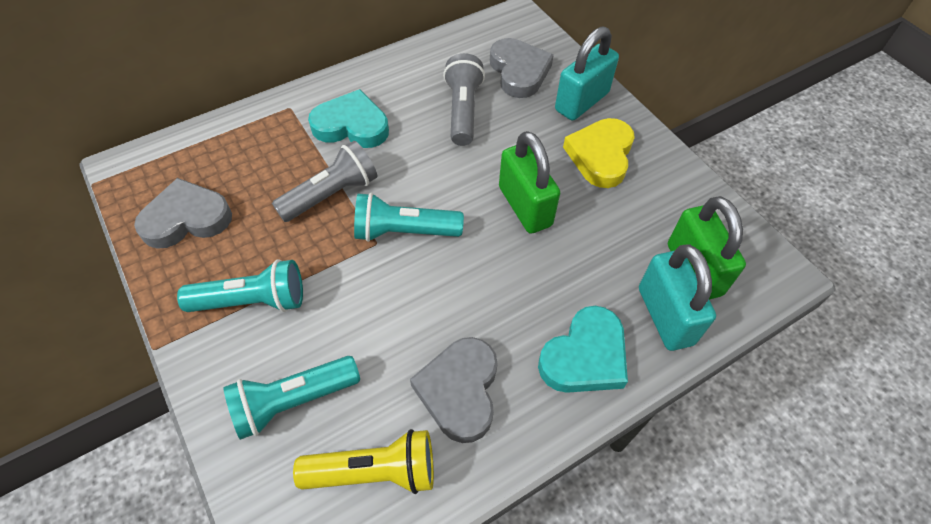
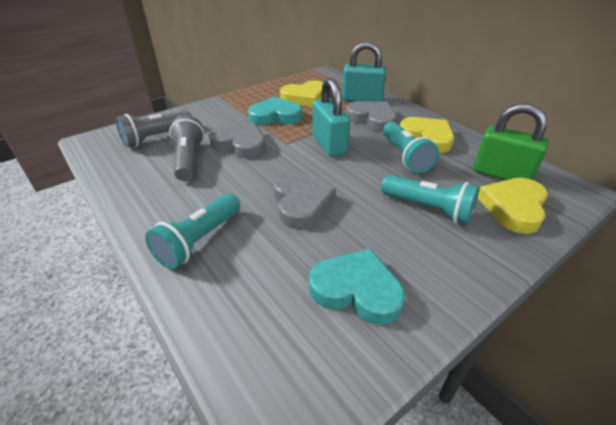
green padlock: 2 -> 1
yellow flashlight: 1 -> 0
yellow heart: 1 -> 3

